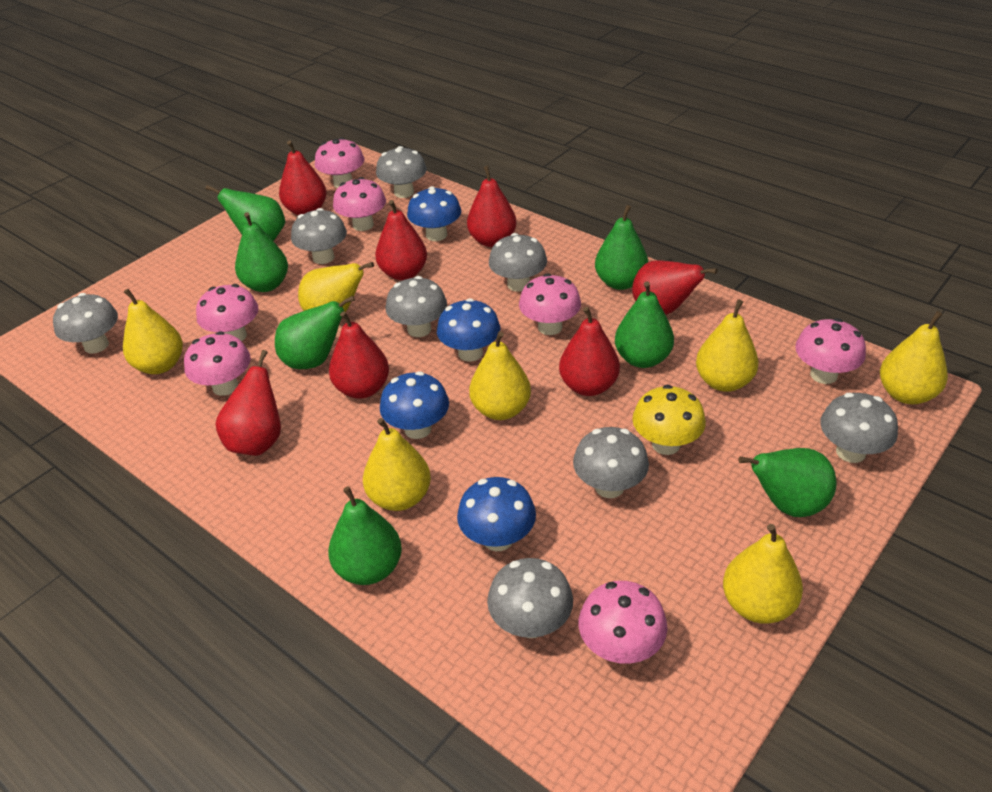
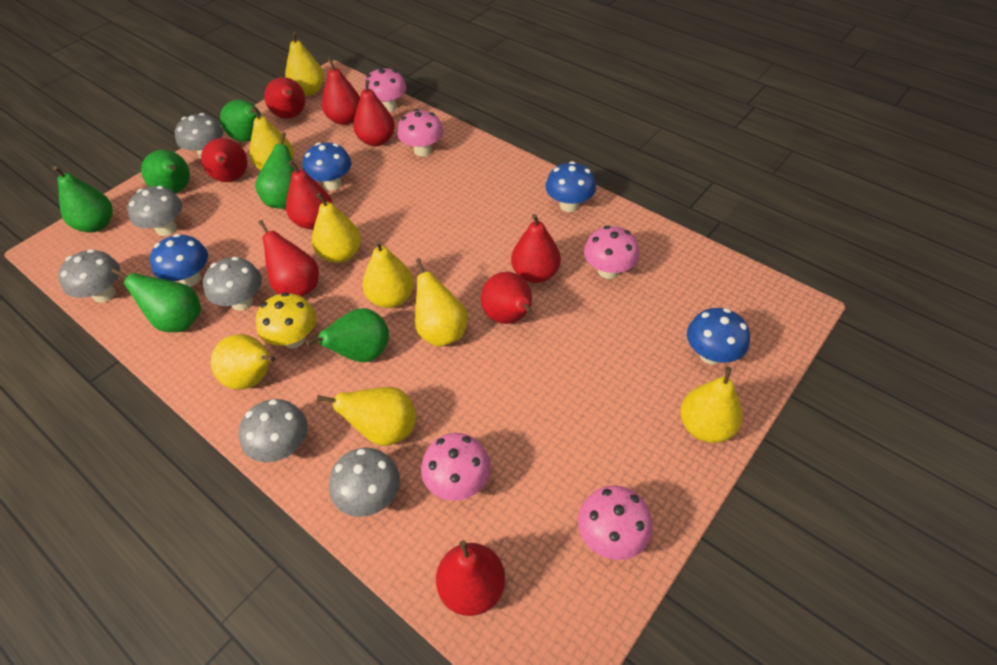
green pear: 7 -> 6
grey mushroom: 8 -> 6
pink mushroom: 7 -> 5
red pear: 7 -> 9
yellow pear: 7 -> 8

